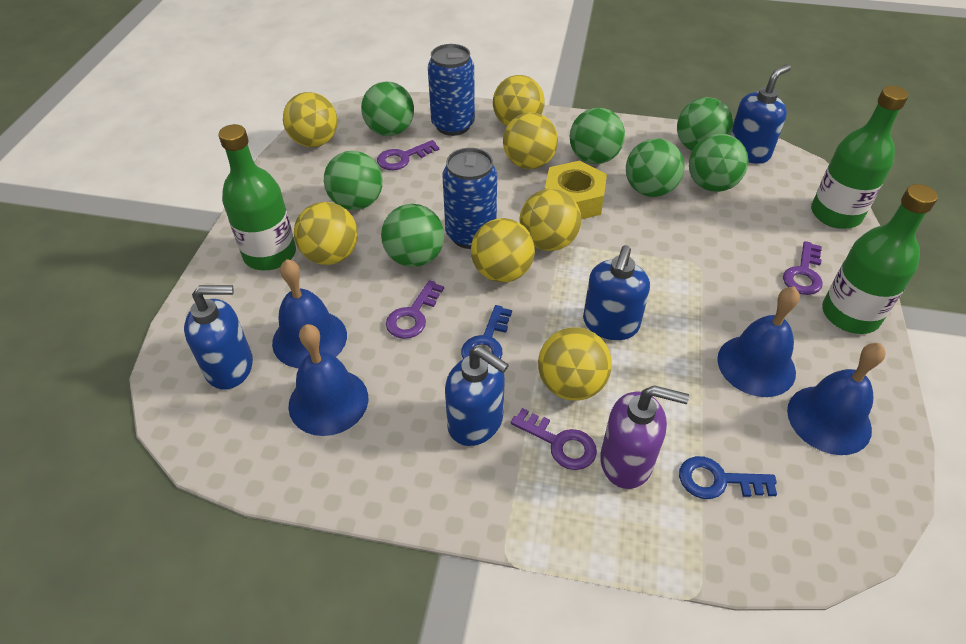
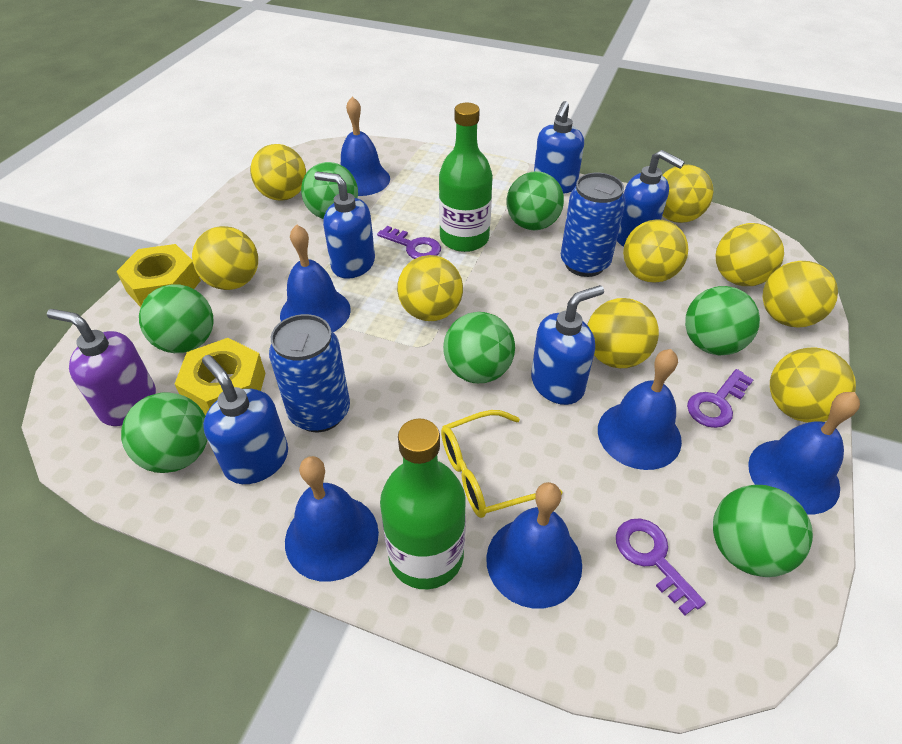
blue bell: 4 -> 6
blue key: 2 -> 0
blue soap dispenser: 4 -> 5
green bottle: 3 -> 2
purple key: 4 -> 3
yellow ball: 7 -> 9
yellow glasses: 0 -> 1
yellow nut: 1 -> 2

